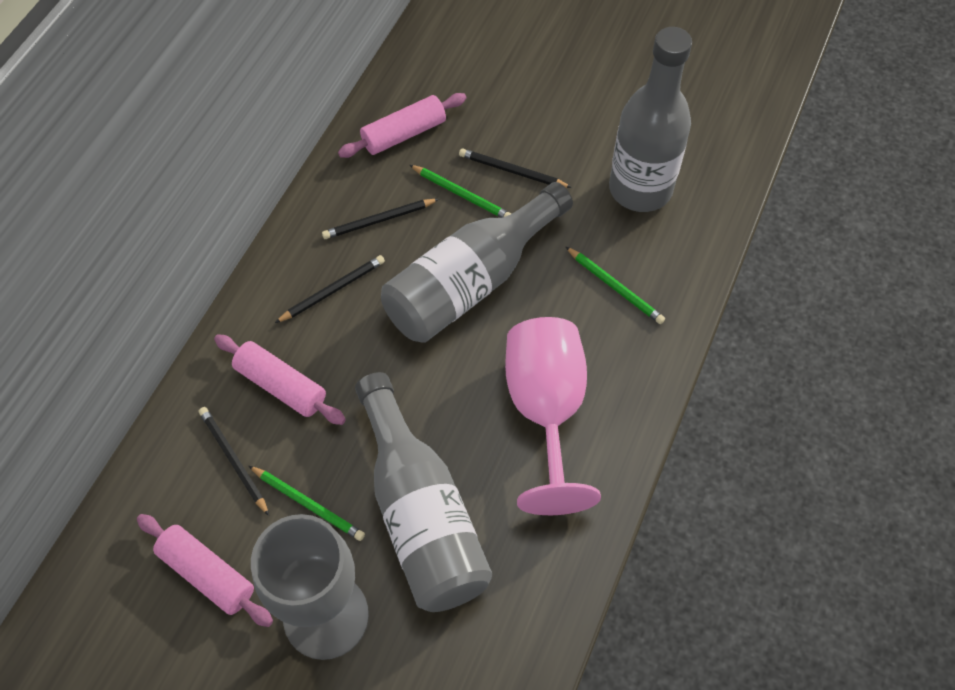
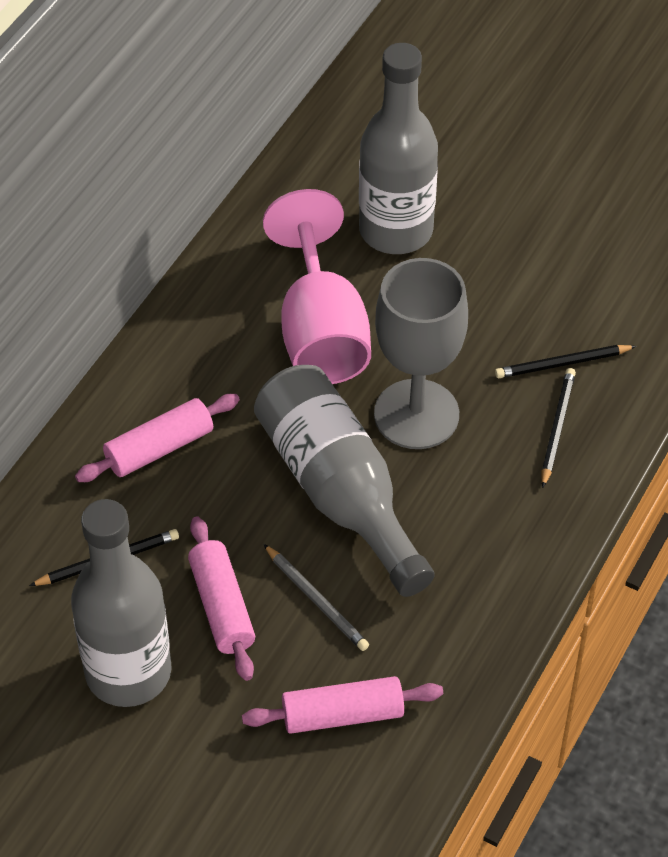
black pencil: 4 -> 3
green pencil: 3 -> 0
grey pencil: 0 -> 1

